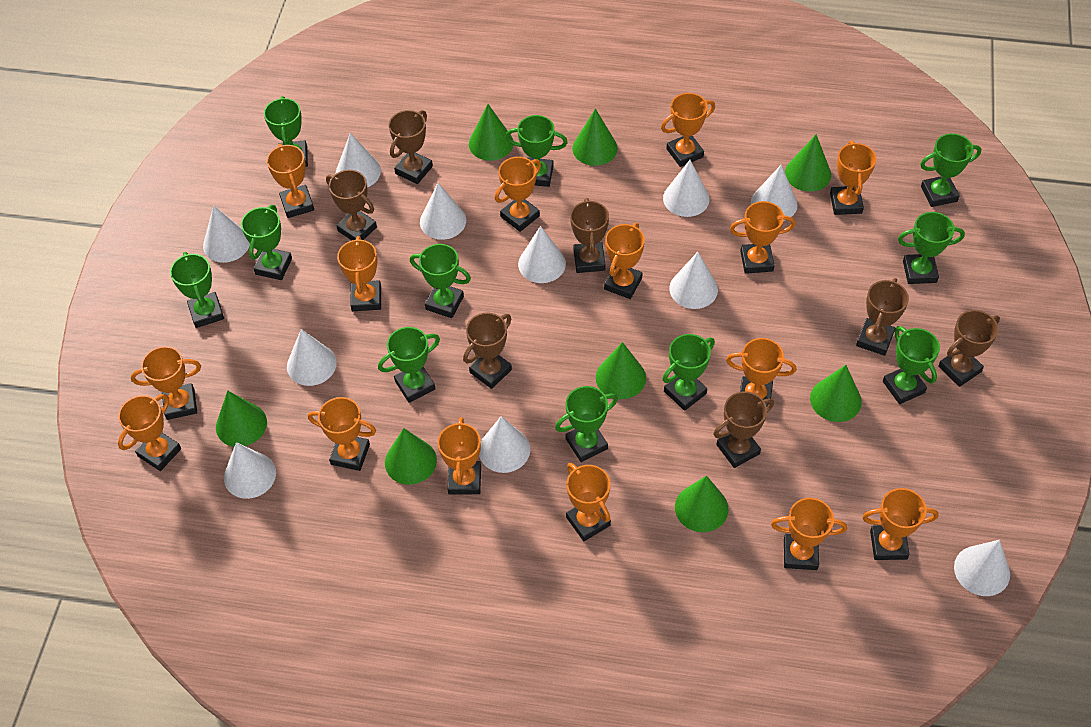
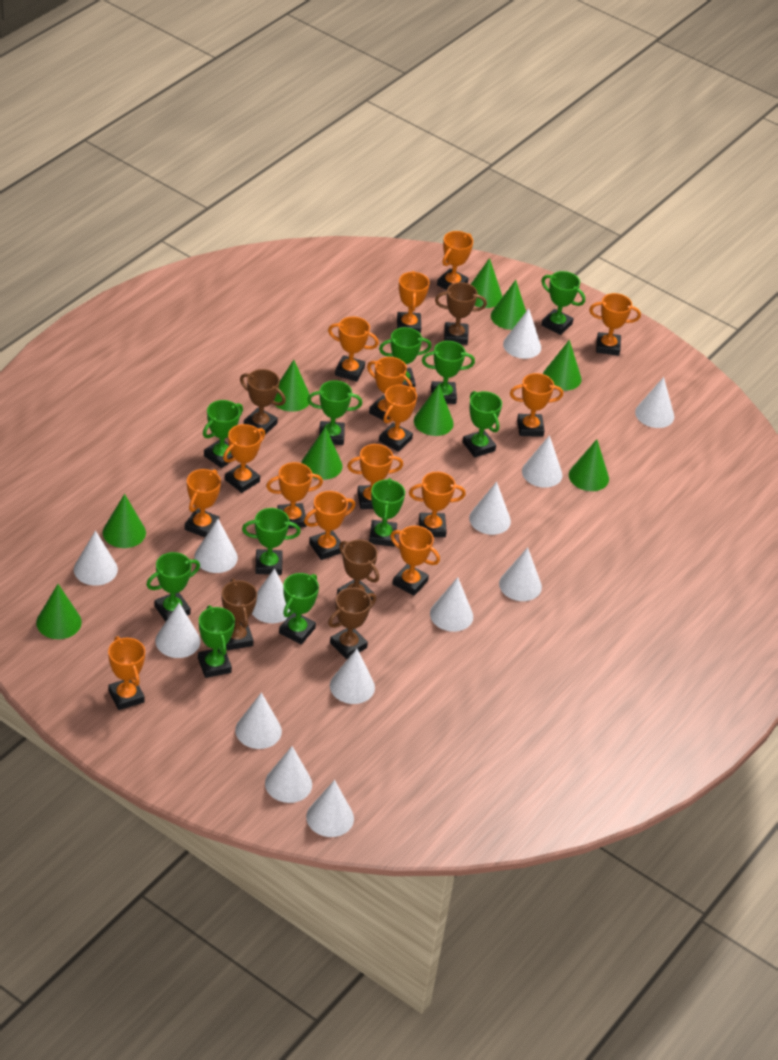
brown trophy: 7 -> 5
green cone: 8 -> 9
white cone: 11 -> 14

